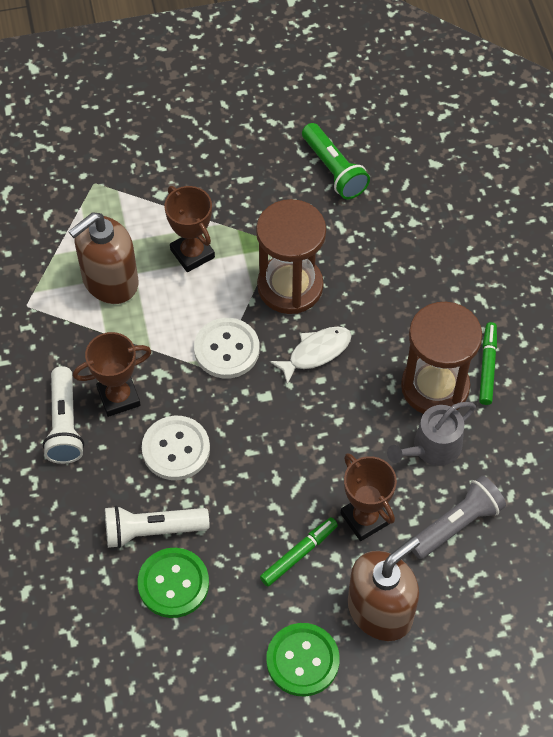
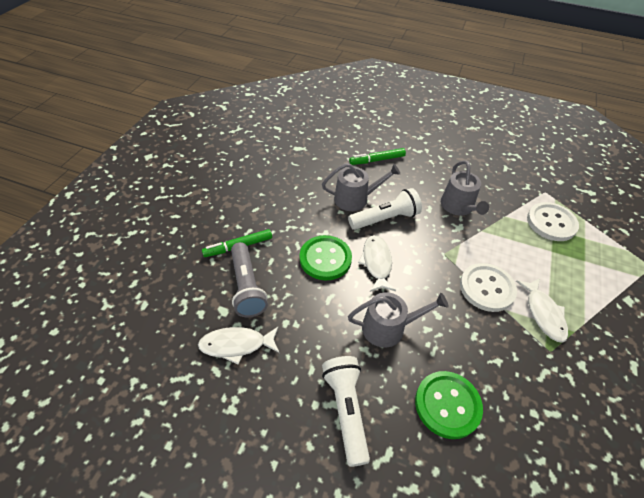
brown hourglass: 2 -> 0
brown soap dispenser: 2 -> 0
brown trophy: 3 -> 0
green flashlight: 1 -> 0
grey watering can: 1 -> 3
white fish: 1 -> 3

